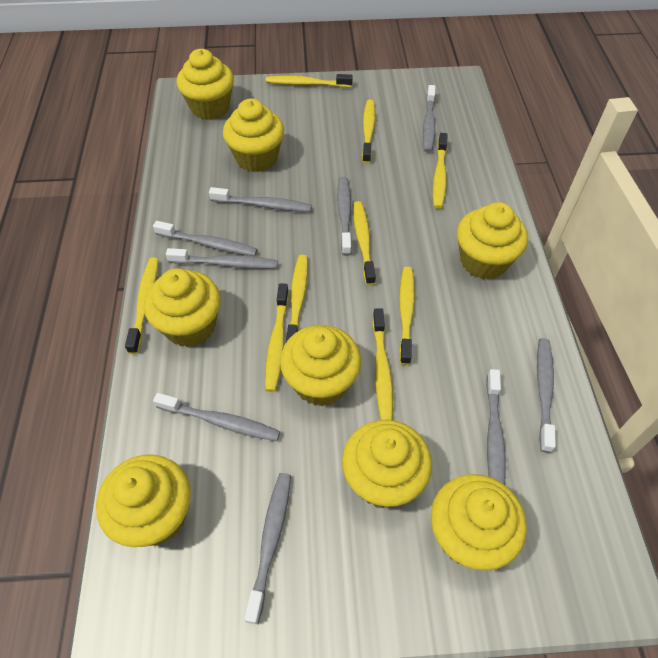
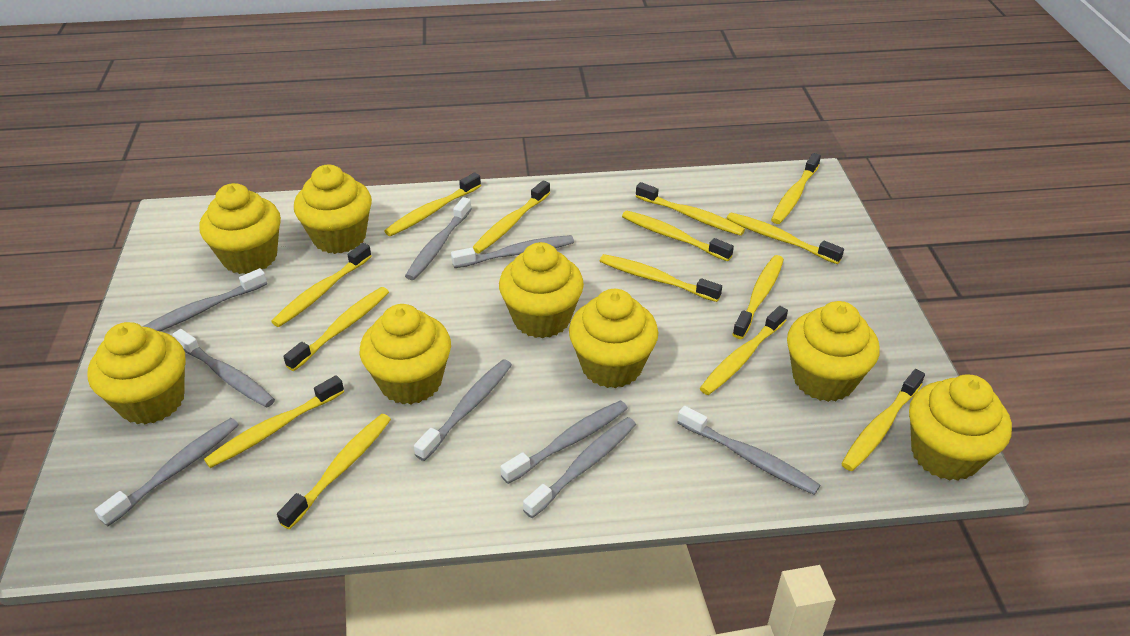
yellow toothbrush: 9 -> 14

